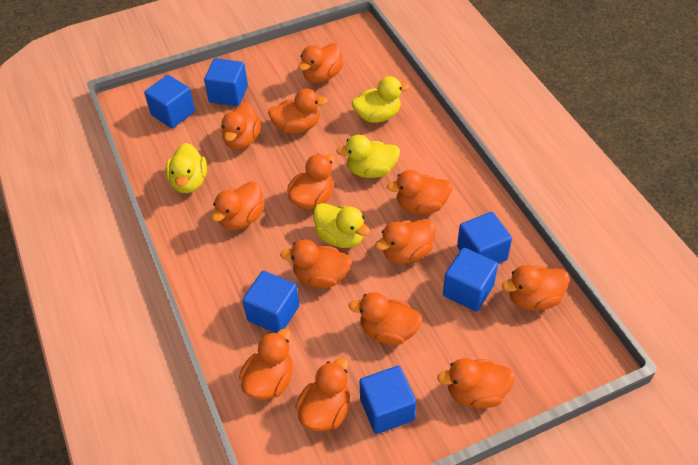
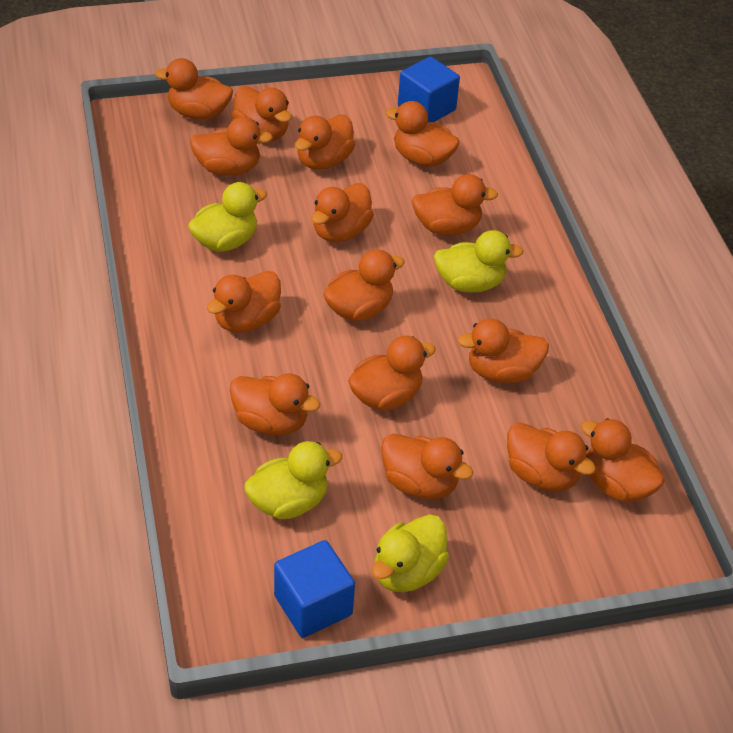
blue cube: 6 -> 2
orange duck: 13 -> 15

